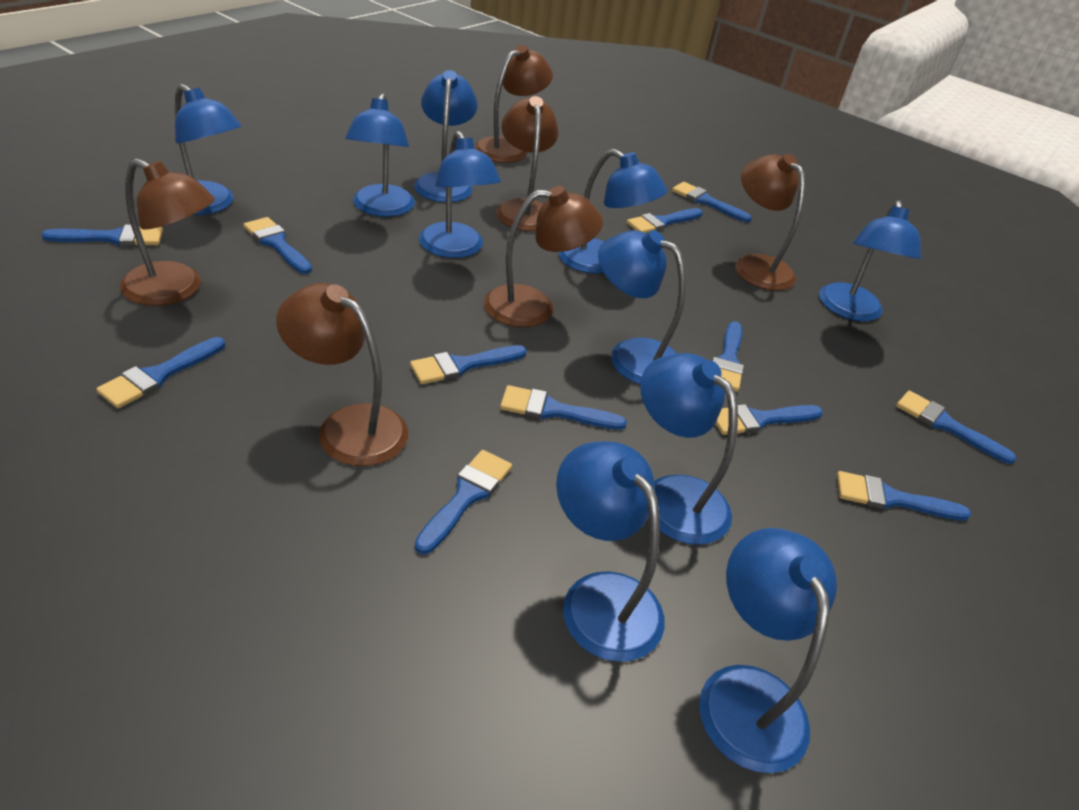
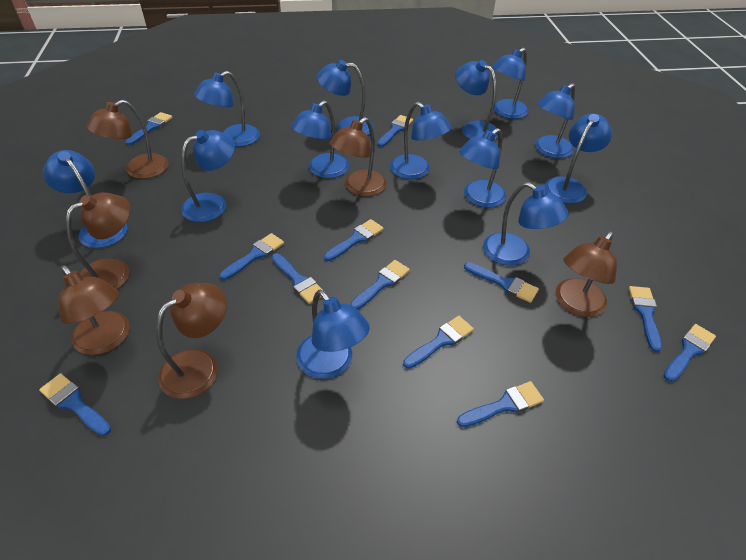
blue lamp: 10 -> 13

